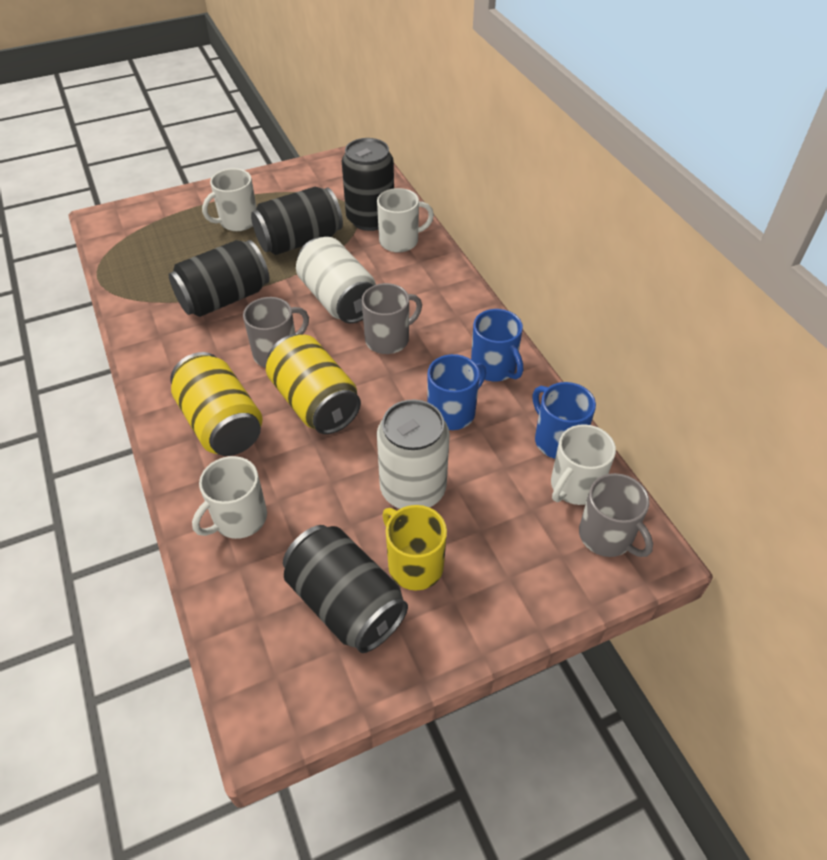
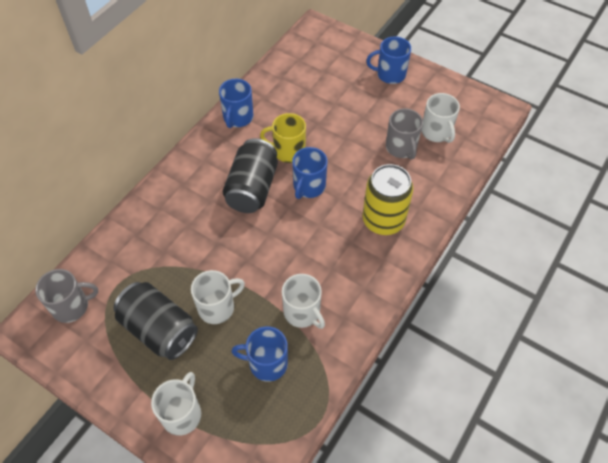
black can: 4 -> 2
blue mug: 3 -> 4
grey mug: 3 -> 2
white can: 2 -> 0
yellow can: 2 -> 1

